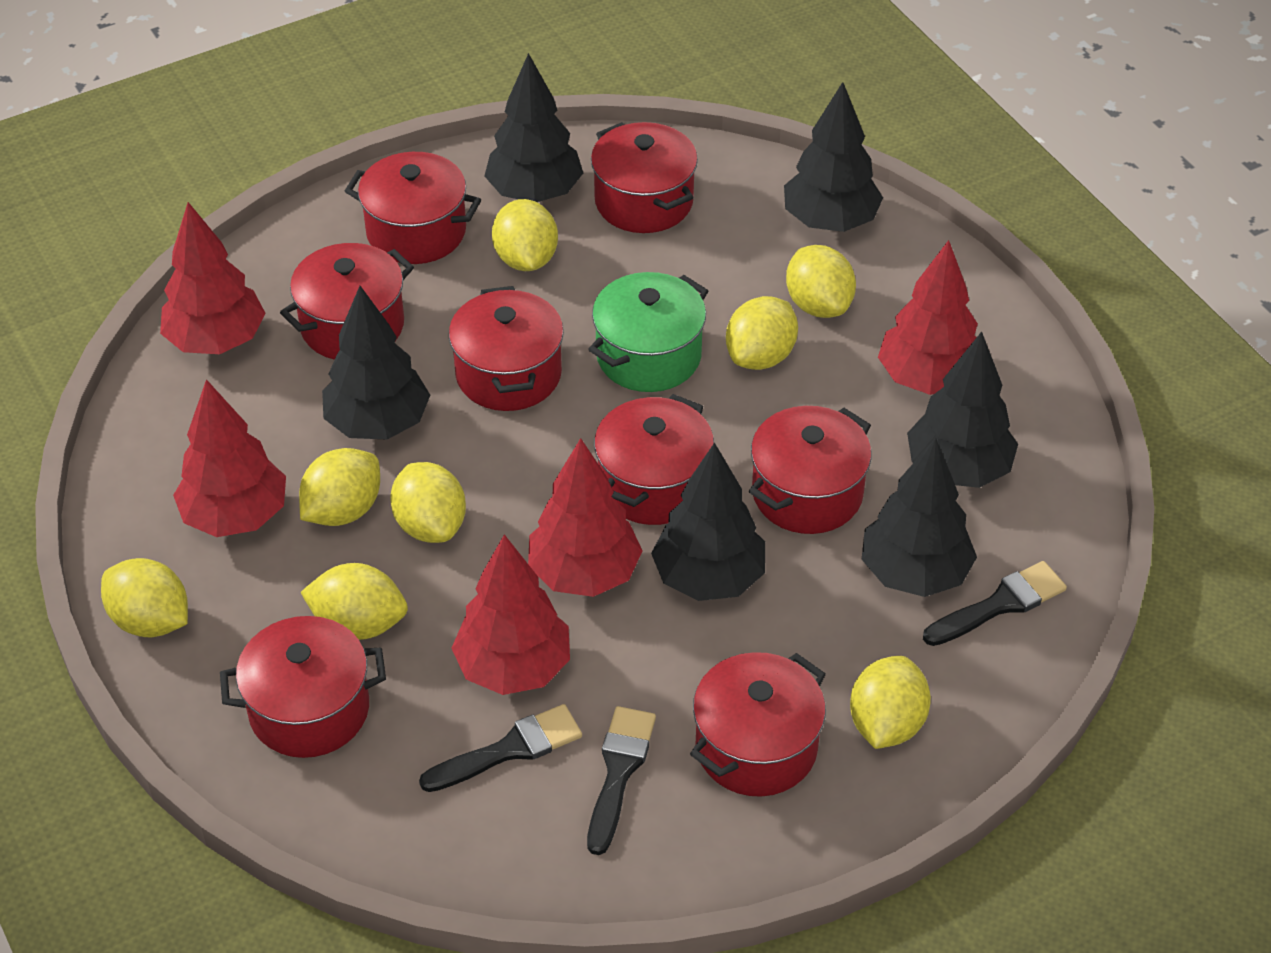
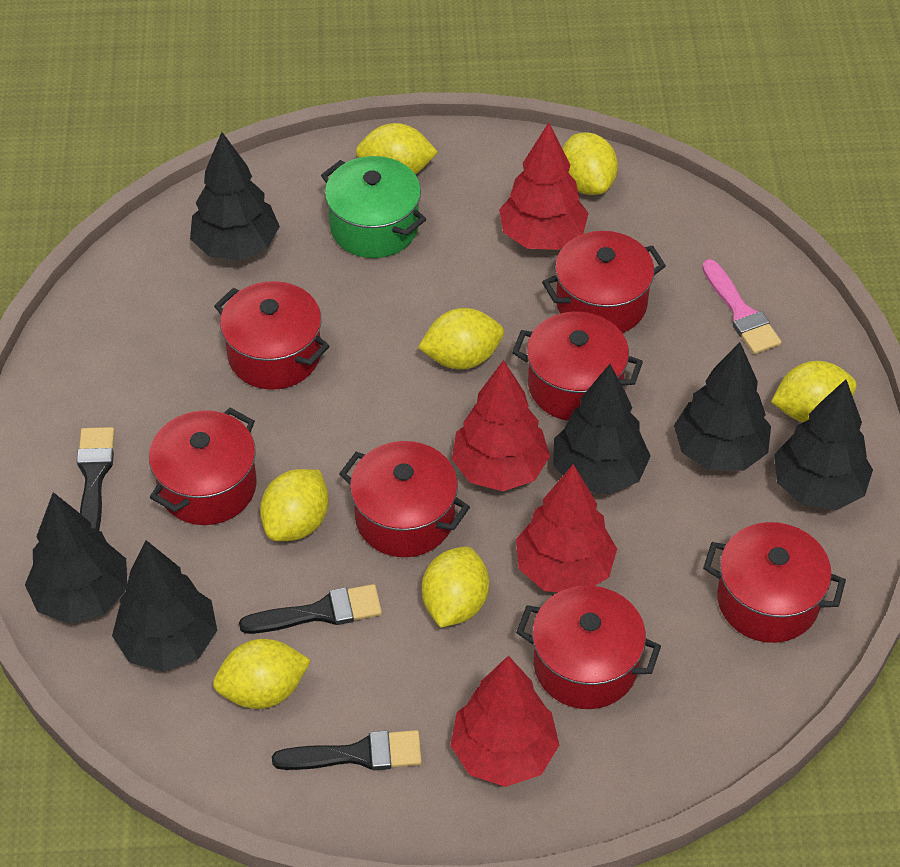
pink brush: 0 -> 1
red pot: 8 -> 7
red tree: 5 -> 4
yellow lemon: 8 -> 7

